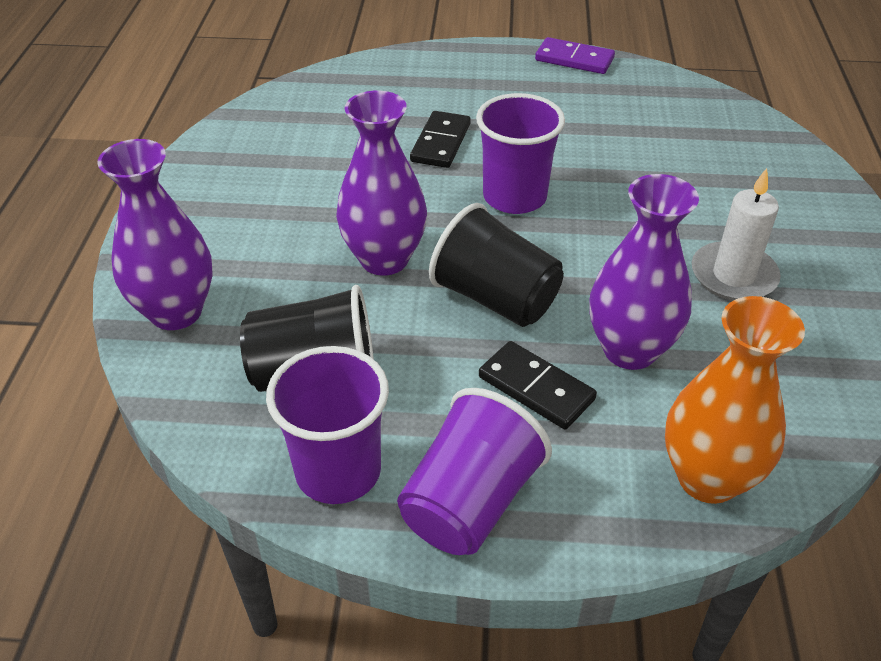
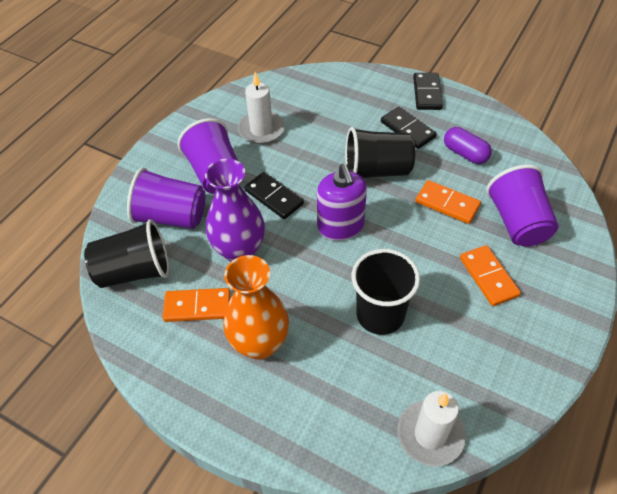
black cup: 2 -> 3
black domino: 2 -> 3
orange domino: 0 -> 3
purple capsule: 0 -> 1
purple domino: 1 -> 0
purple soap dispenser: 0 -> 1
purple vase: 3 -> 1
white candle: 1 -> 2

